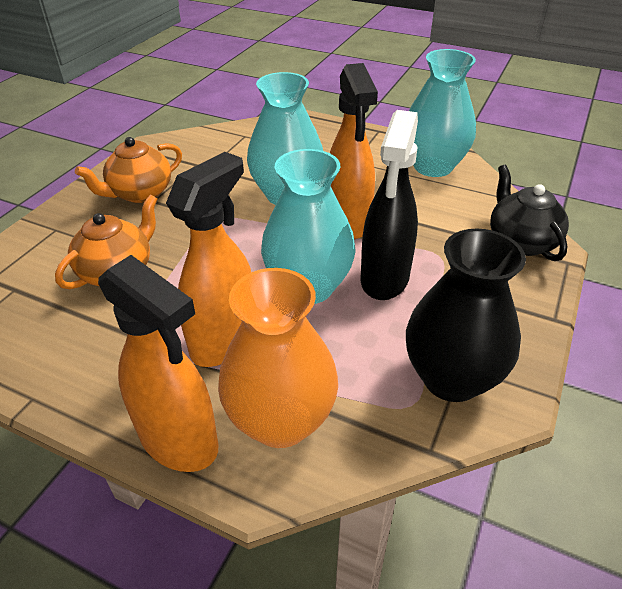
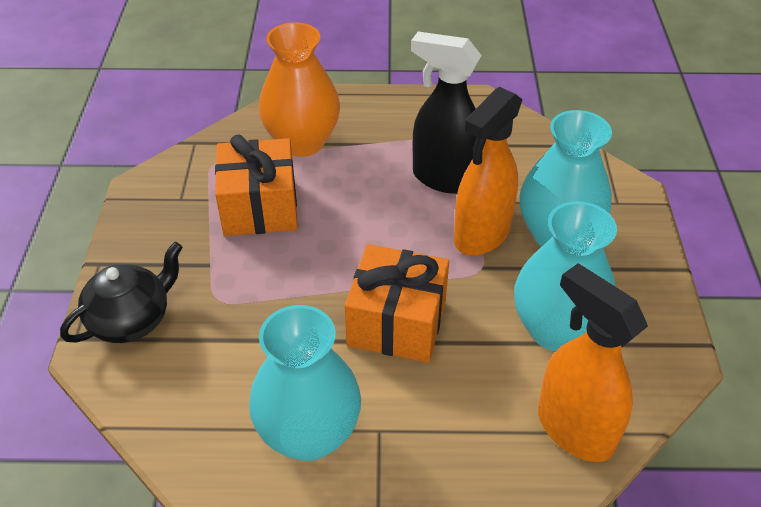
black vase: 1 -> 0
orange gift: 0 -> 2
orange spray bottle: 3 -> 2
orange teapot: 2 -> 0

